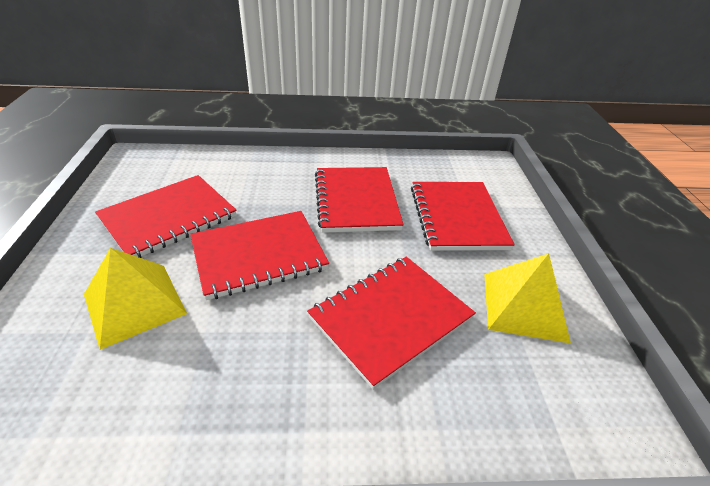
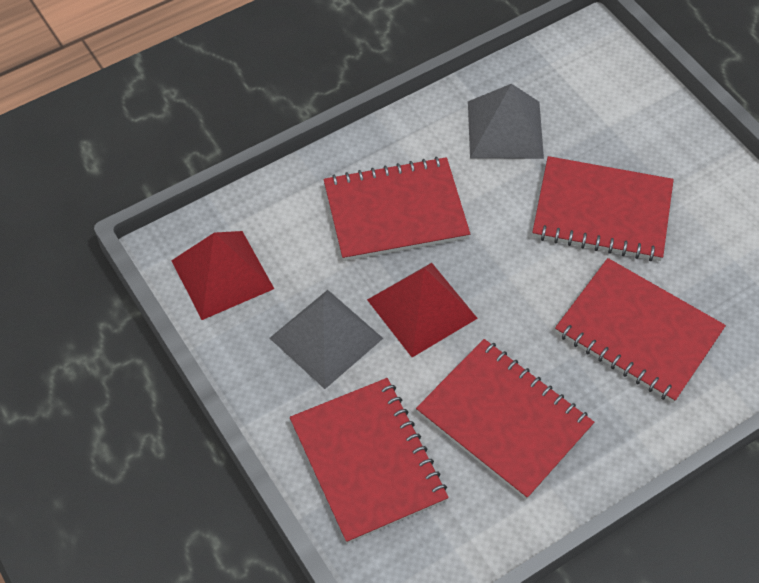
grey pyramid: 0 -> 2
red pyramid: 0 -> 2
yellow pyramid: 2 -> 0

